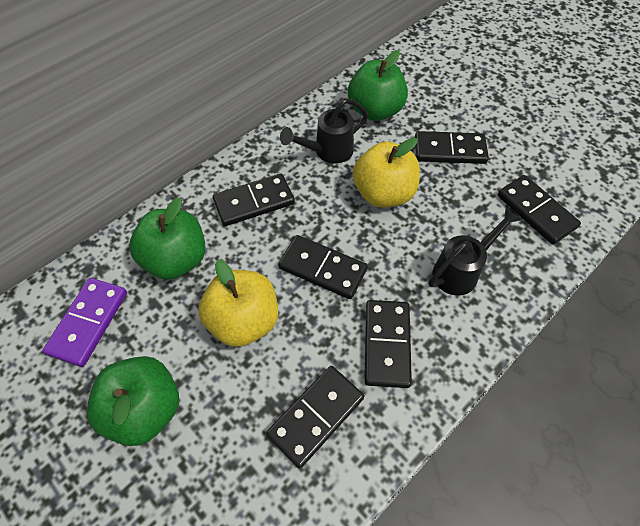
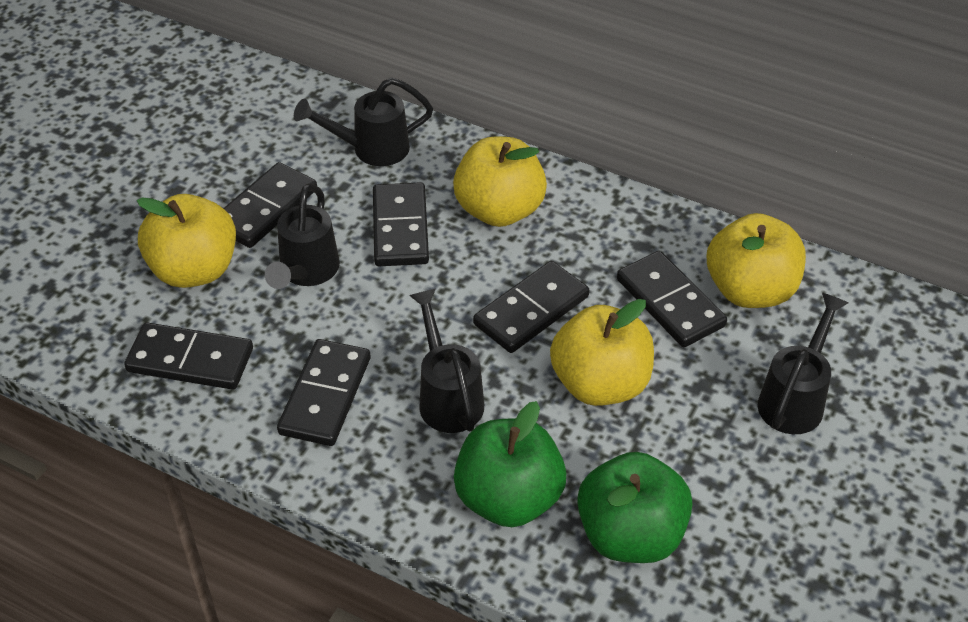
black watering can: 2 -> 4
green apple: 3 -> 2
purple domino: 1 -> 0
yellow apple: 2 -> 4

